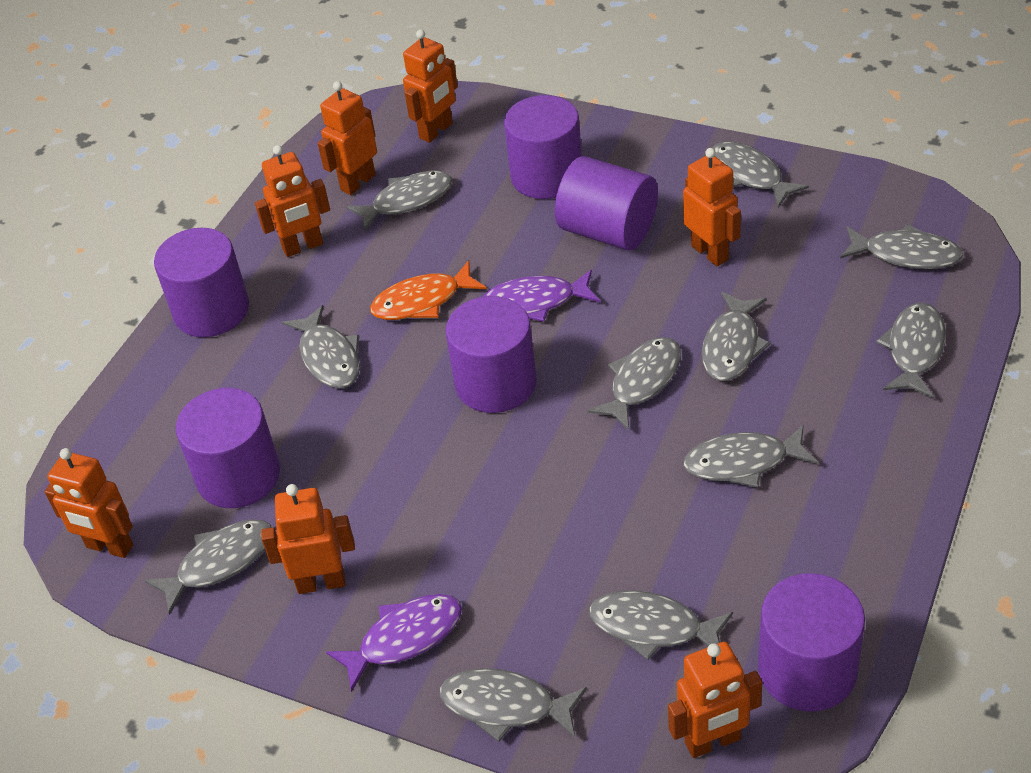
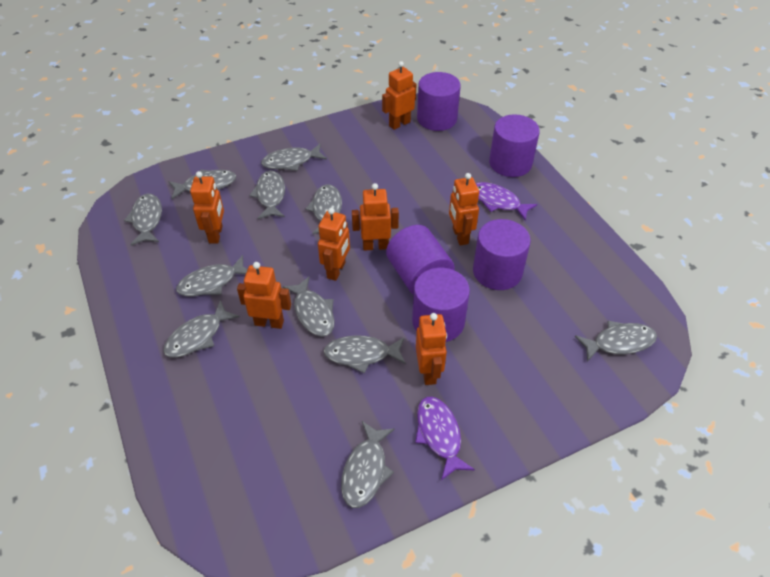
orange fish: 1 -> 0
purple cylinder: 6 -> 5

